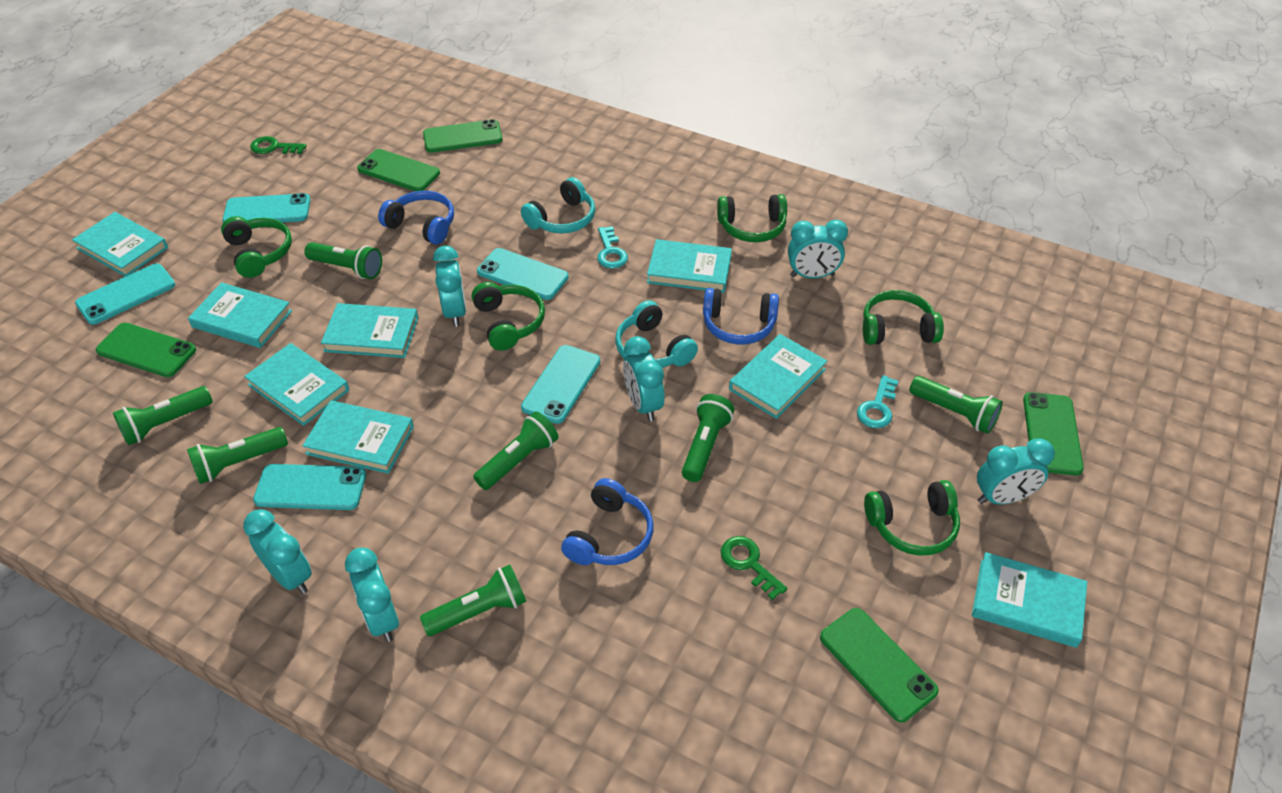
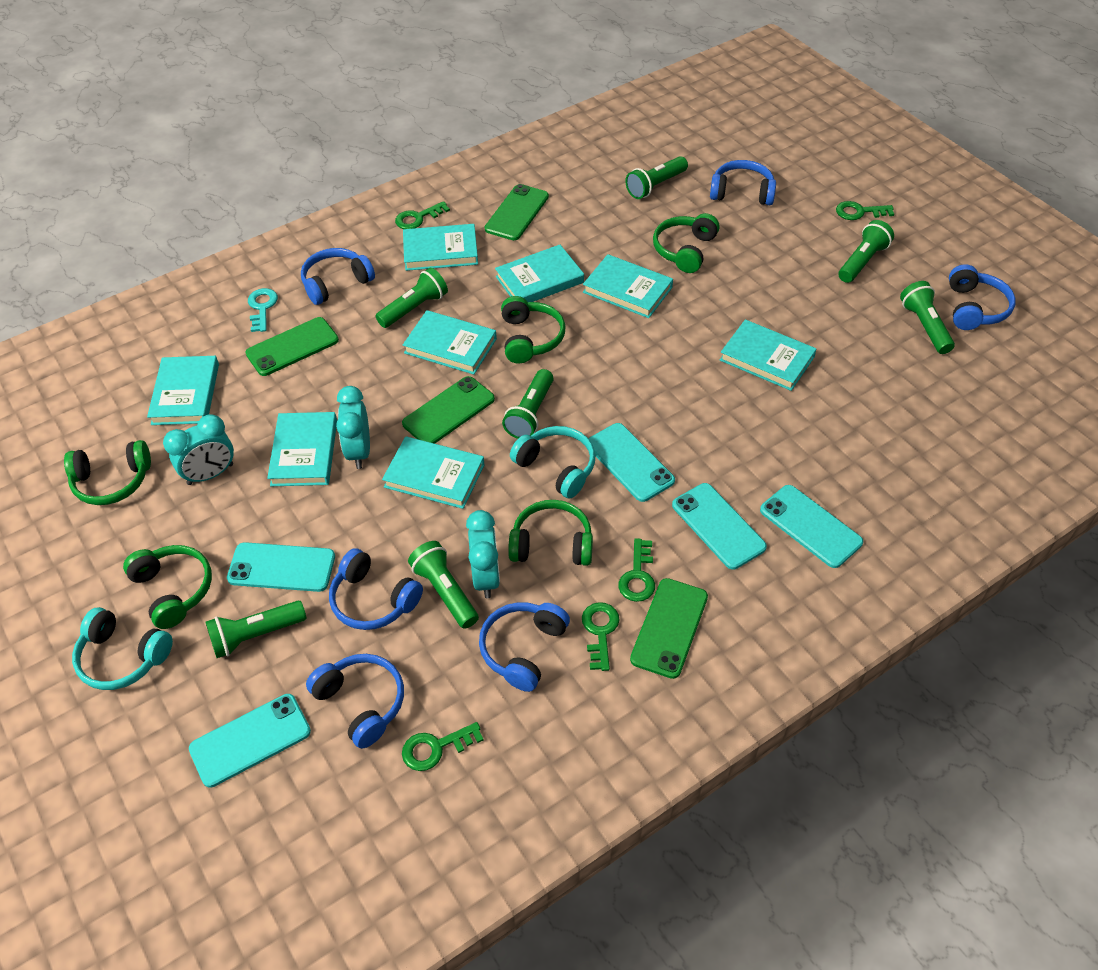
blue headphones: 3 -> 6
green key: 2 -> 5
green phone: 5 -> 4
turquoise clock: 6 -> 3
turquoise key: 2 -> 1

